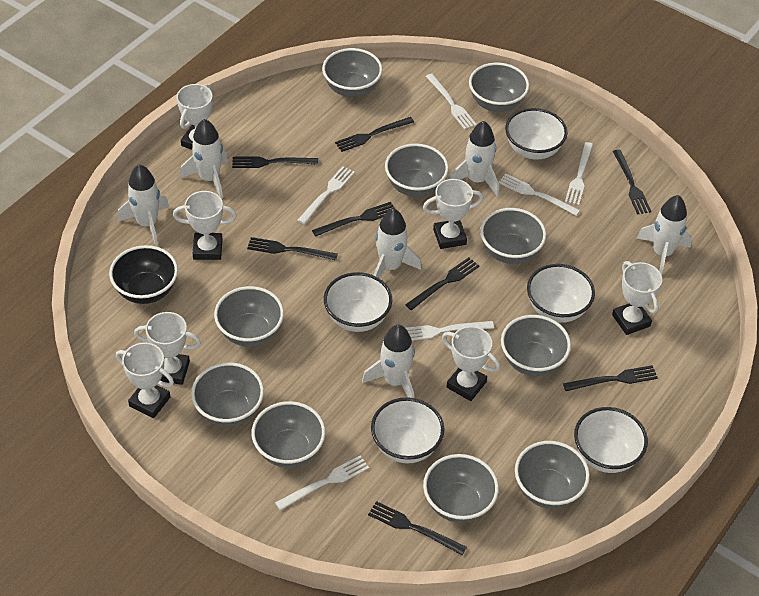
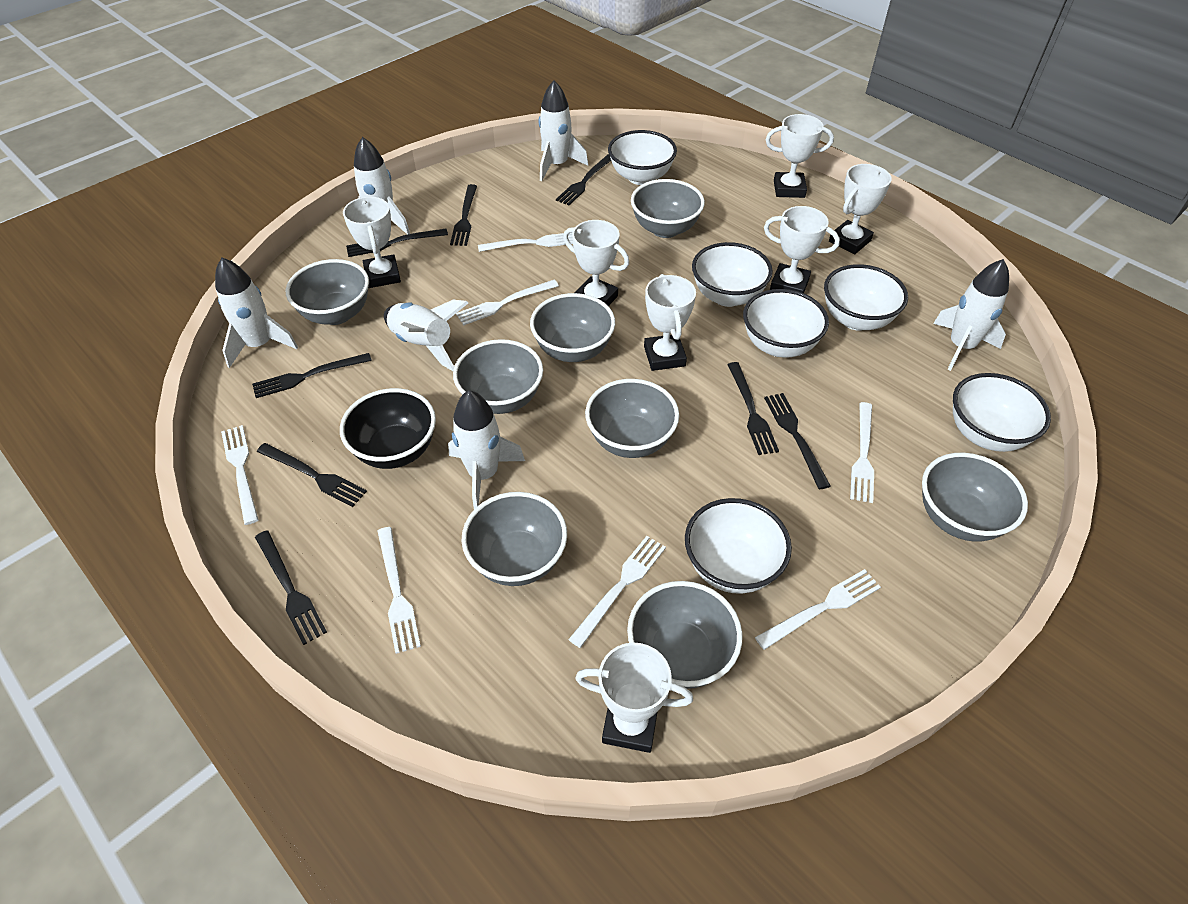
grey bowl: 10 -> 8
white bowl: 5 -> 6
white fork: 6 -> 7

